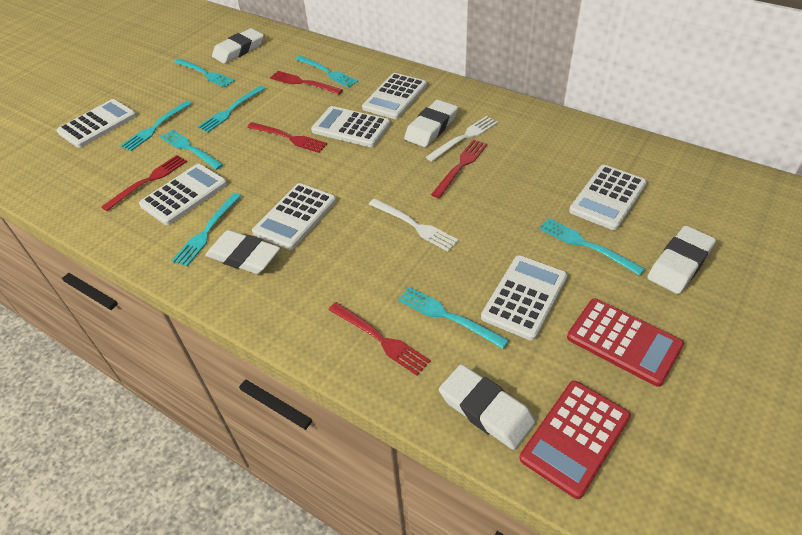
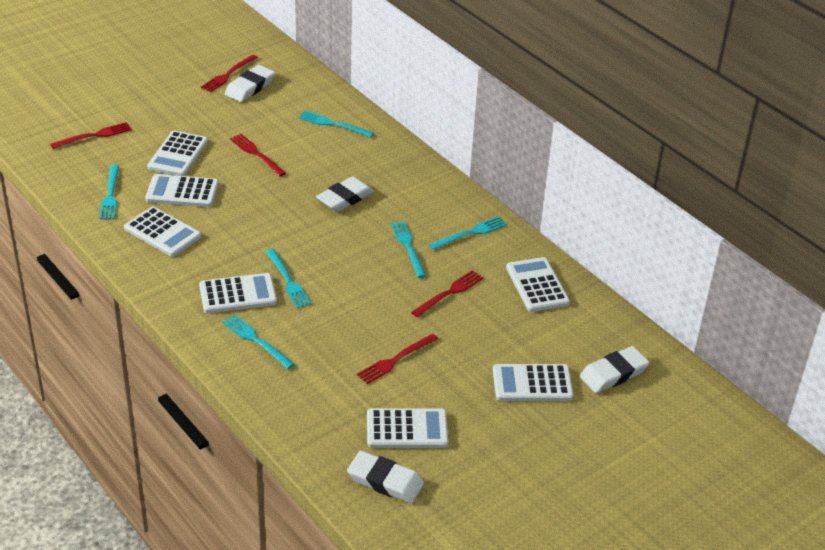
red calculator: 2 -> 0
turquoise fork: 8 -> 6
white eraser: 5 -> 4
white fork: 2 -> 0

